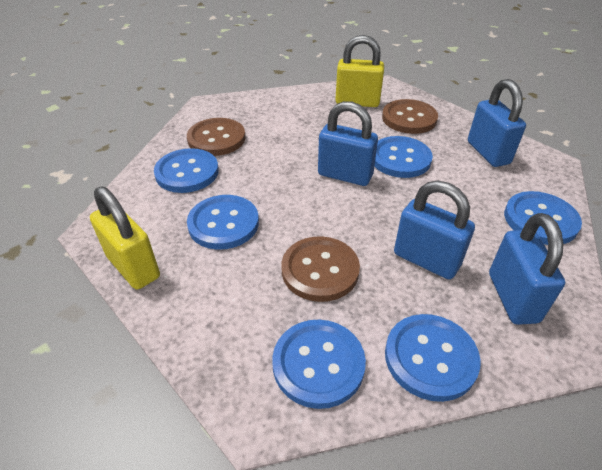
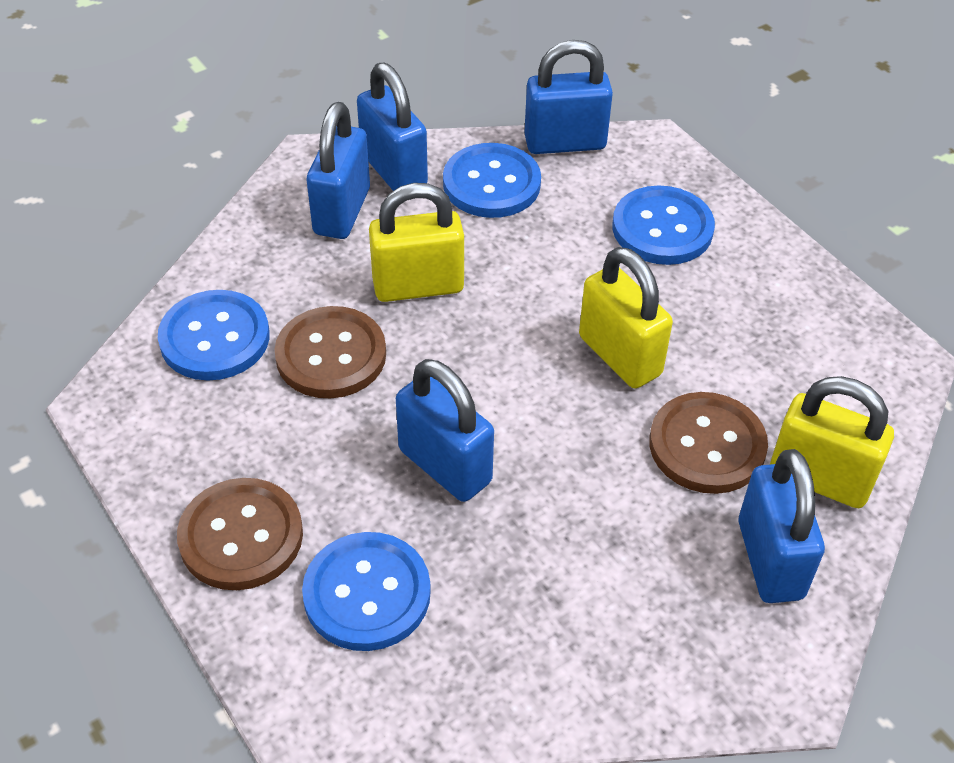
blue button: 6 -> 4
blue padlock: 4 -> 5
yellow padlock: 2 -> 3

